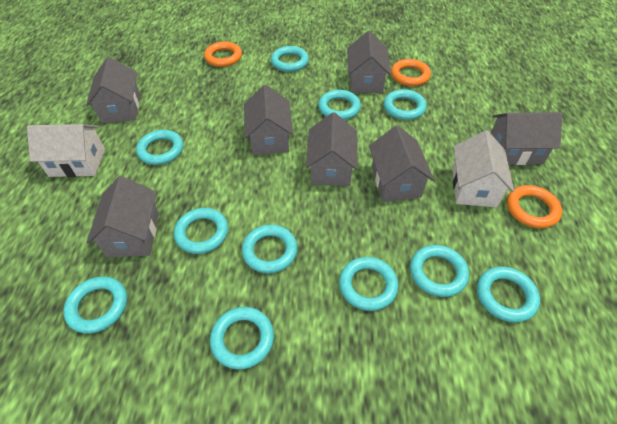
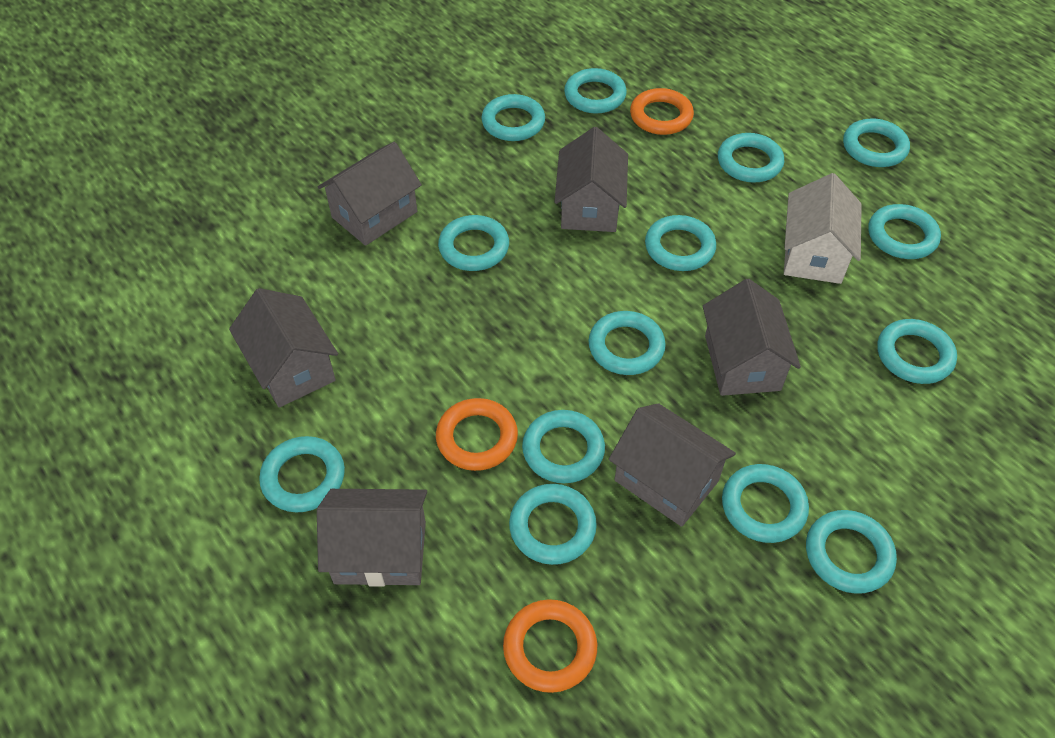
grey house: 7 -> 6
turquoise ring: 11 -> 14
white house: 2 -> 1

